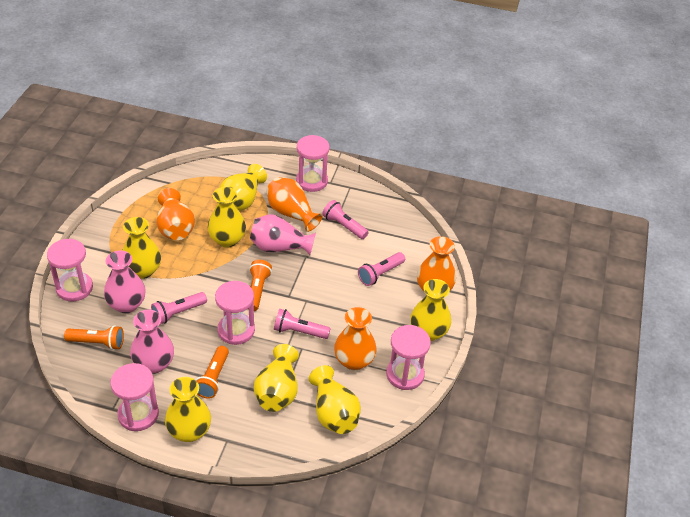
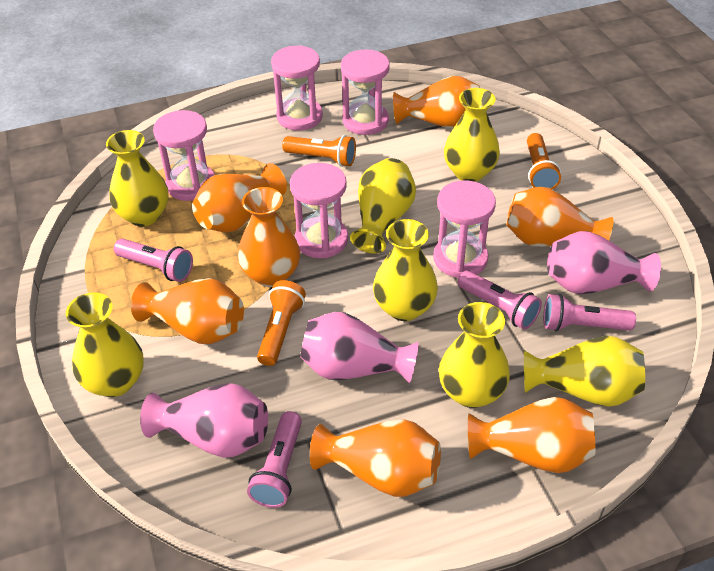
orange vase: 4 -> 7

